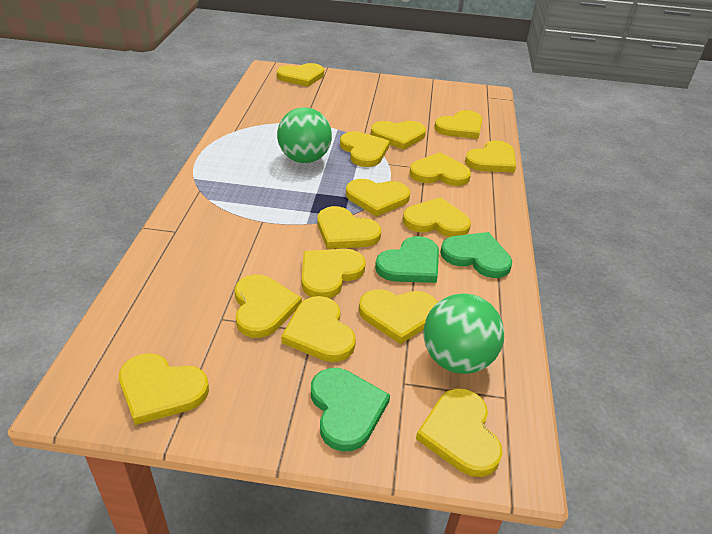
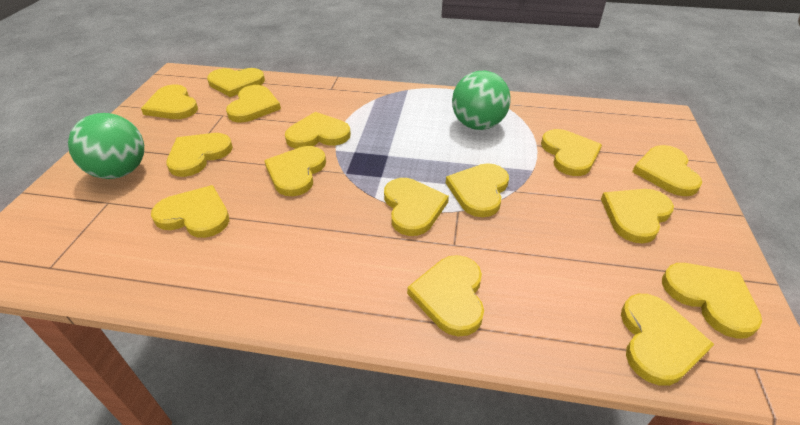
green heart: 3 -> 0

